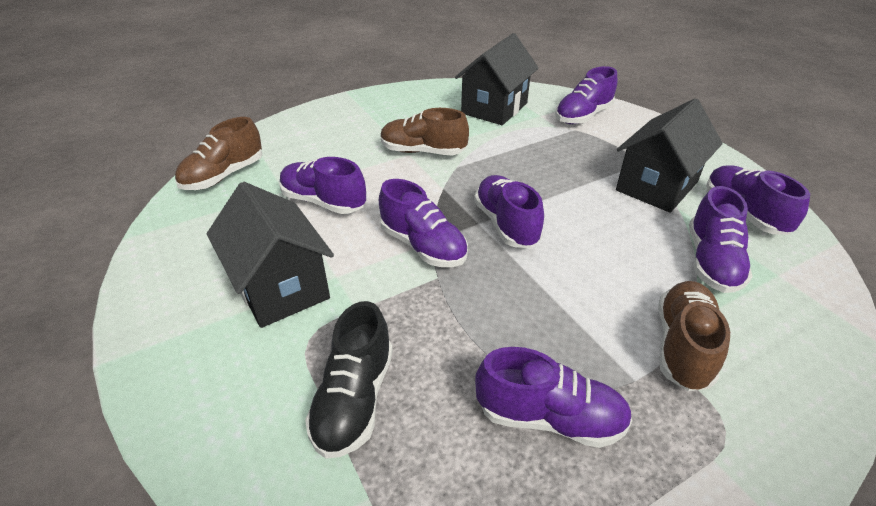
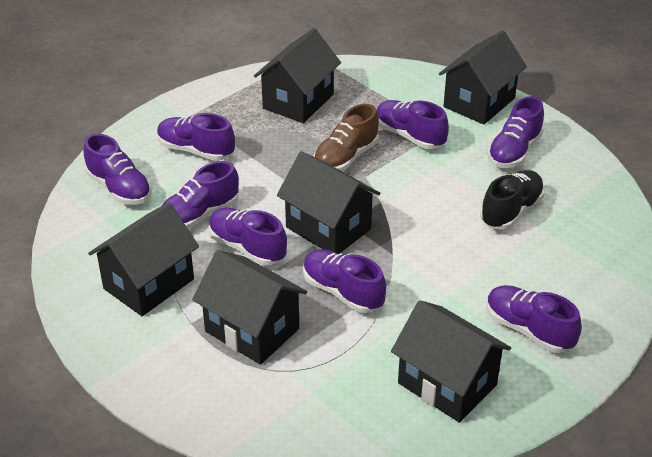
black house: 3 -> 6
brown shoe: 3 -> 1
purple shoe: 7 -> 8

